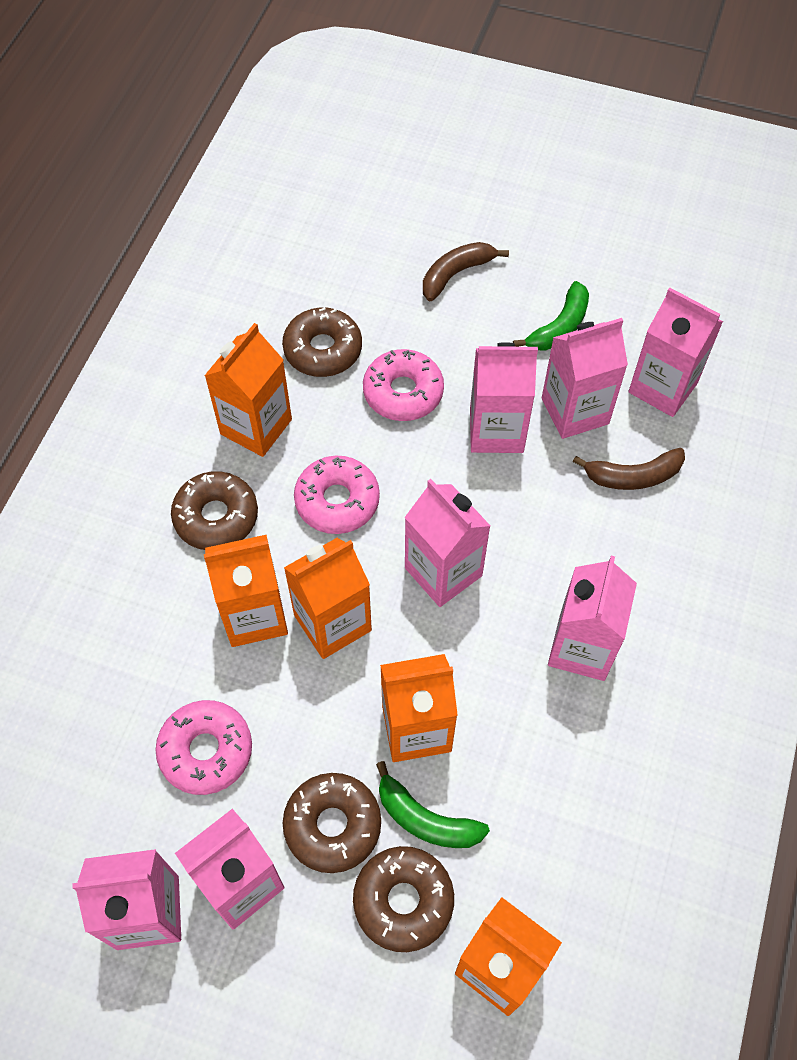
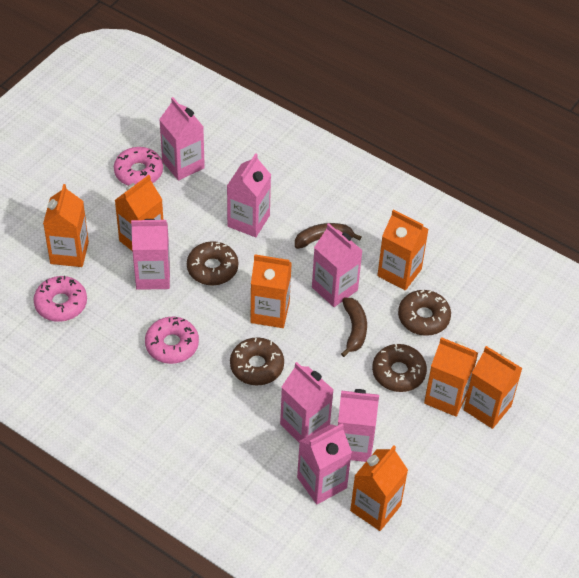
green banana: 2 -> 0
orange carton: 5 -> 7

